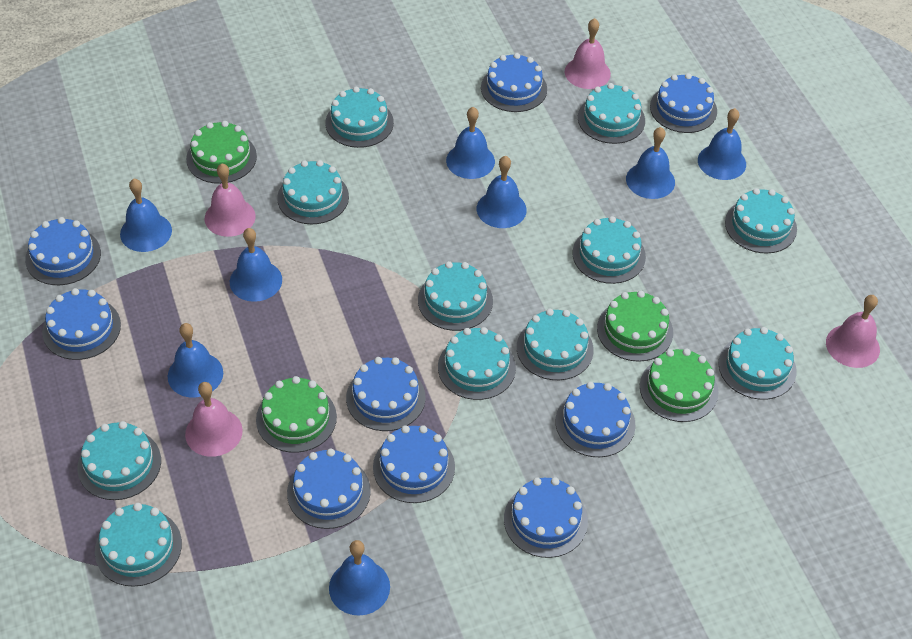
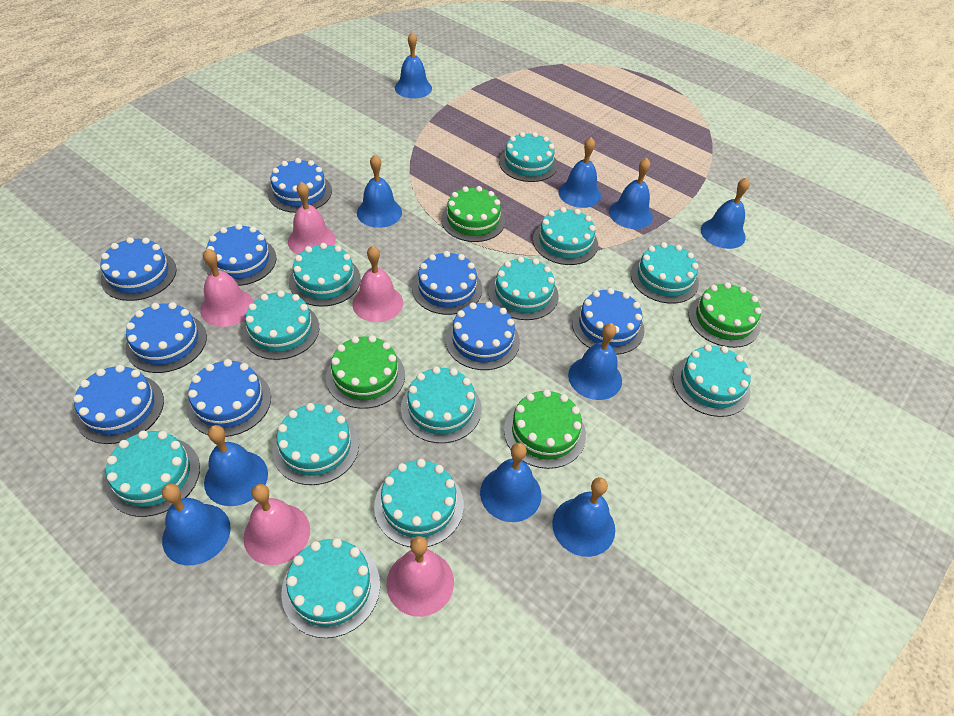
blue bell: 8 -> 10
pink bell: 4 -> 5
turquoise cake: 11 -> 12

